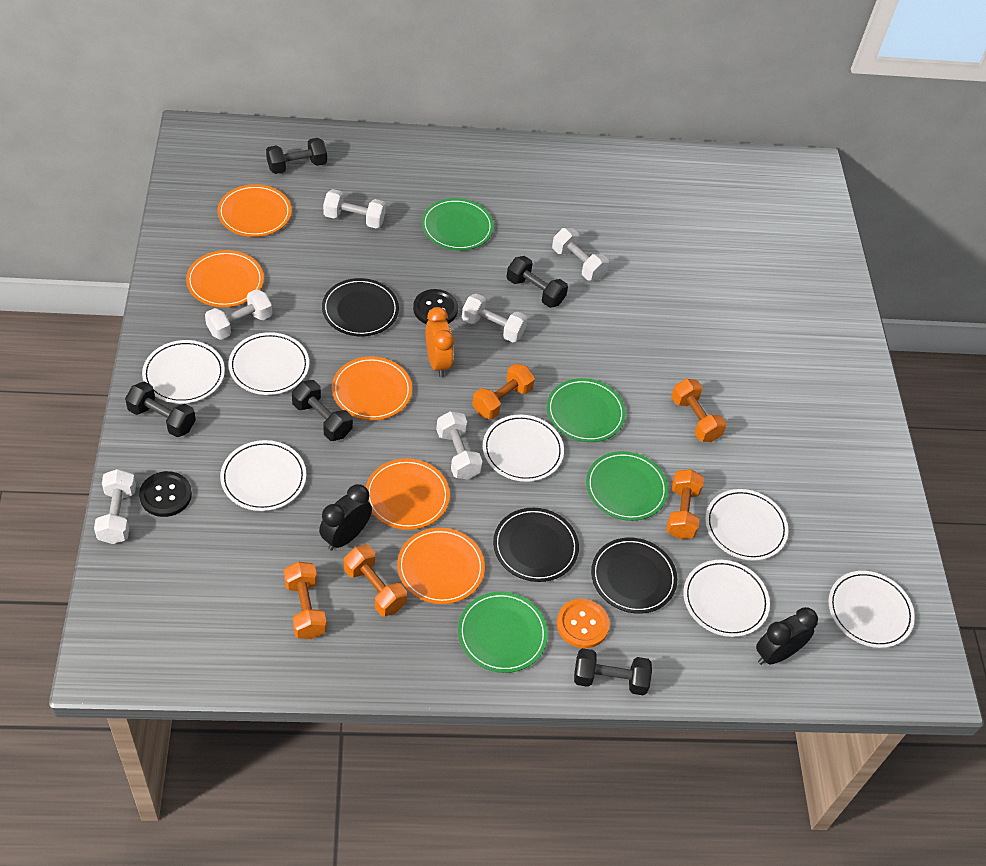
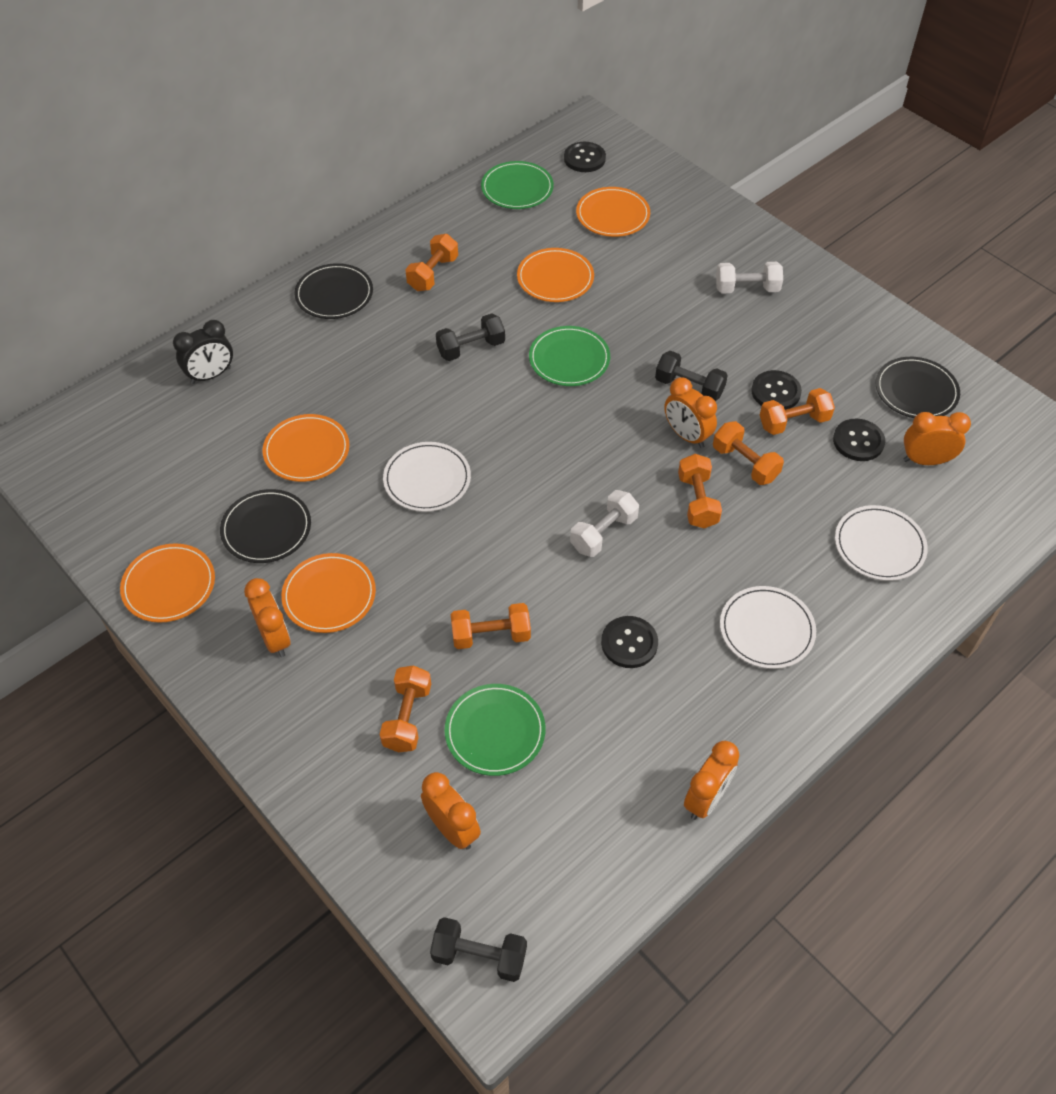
black button: 2 -> 4
black clock: 2 -> 1
black dumbbell: 5 -> 3
green plate: 4 -> 3
orange button: 1 -> 0
orange clock: 1 -> 5
orange dumbbell: 5 -> 6
white dumbbell: 6 -> 2
white plate: 7 -> 3

